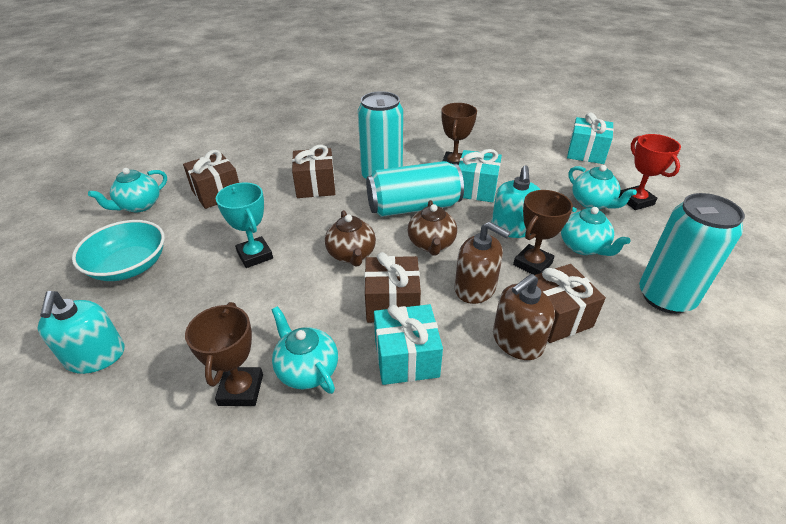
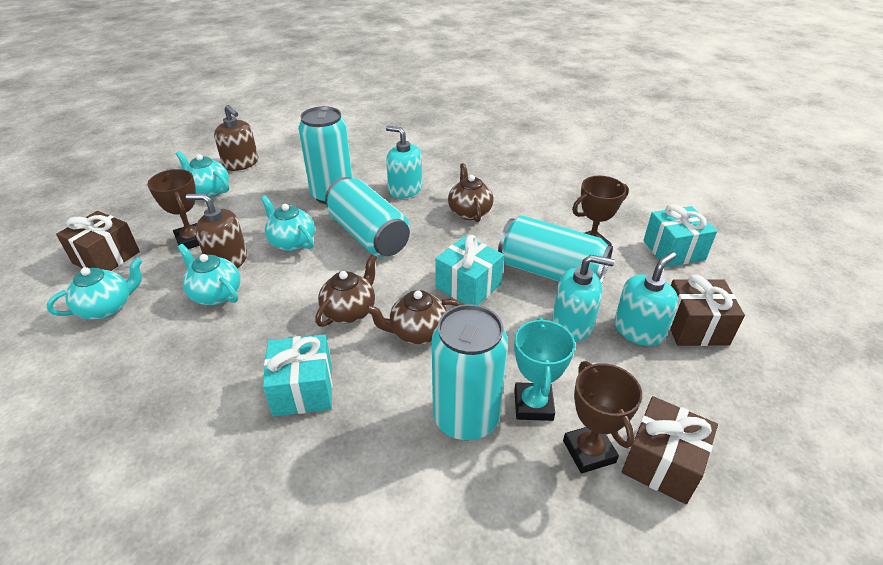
brown gift: 4 -> 3
brown teapot: 2 -> 3
red trophy: 1 -> 0
turquoise bowl: 1 -> 0
turquoise can: 3 -> 4
turquoise soap dispenser: 2 -> 3

